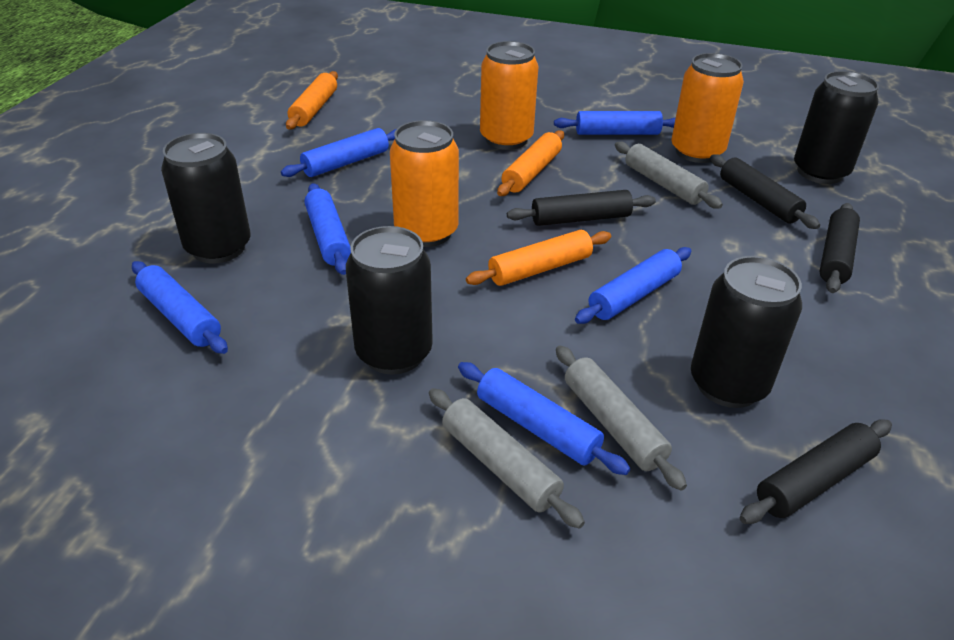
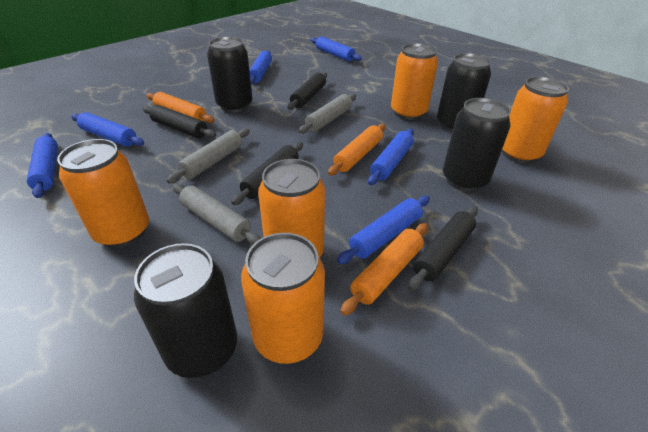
orange can: 3 -> 5

